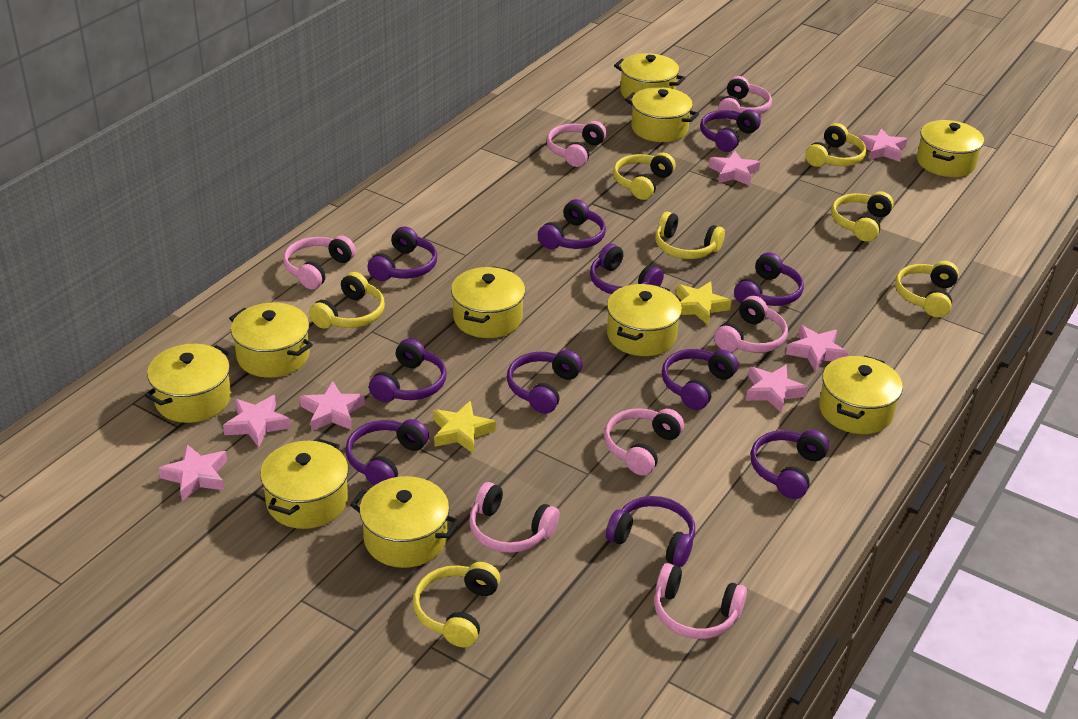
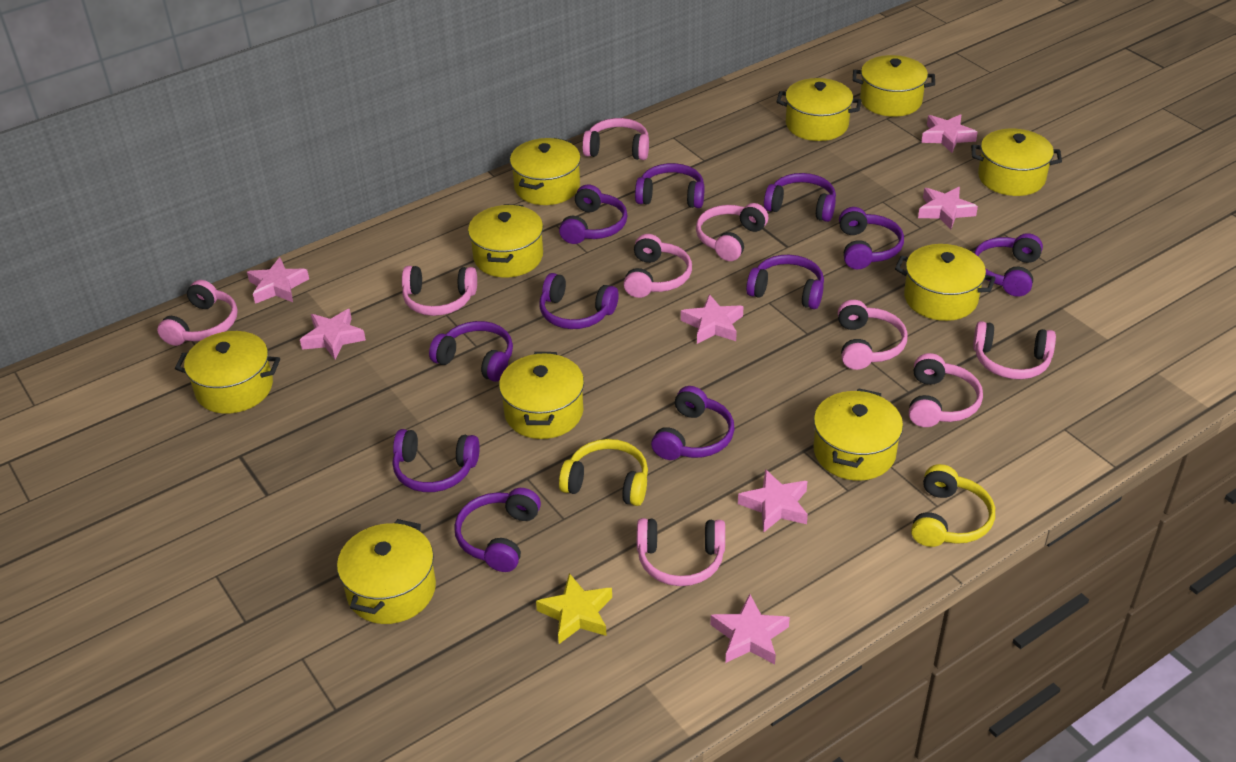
pink headphones: 7 -> 9
yellow headphones: 7 -> 2
yellow star: 2 -> 1

